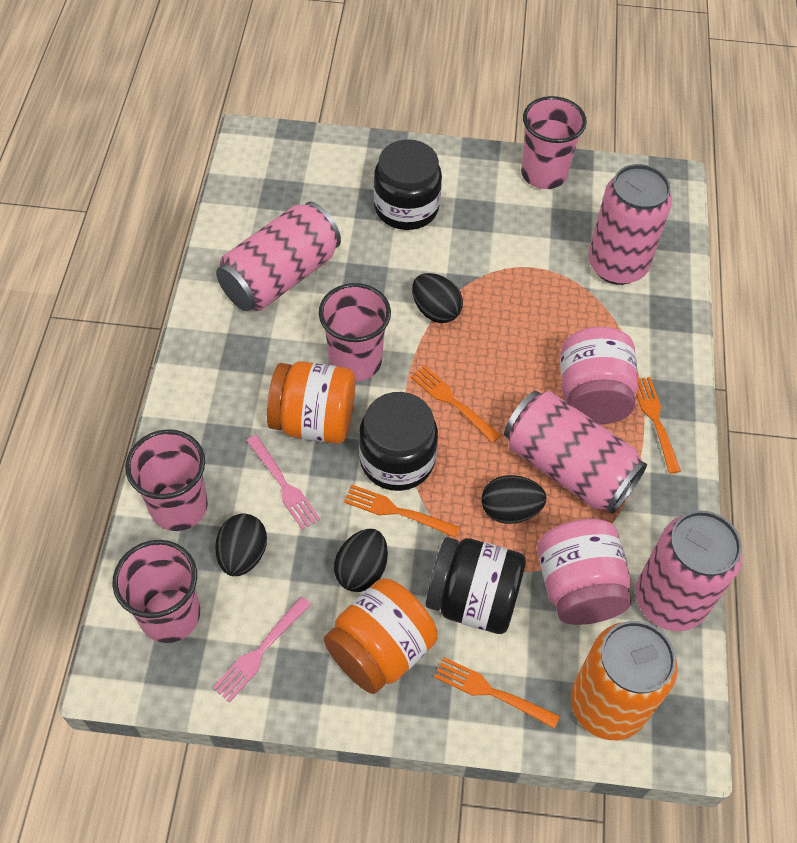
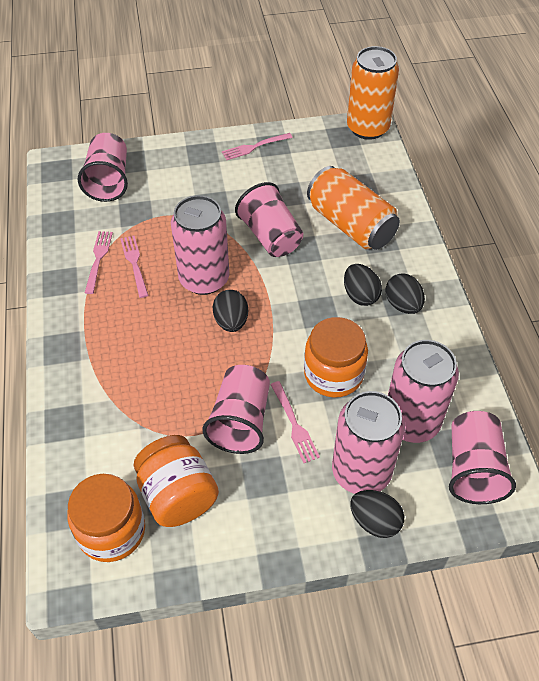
black jar: 3 -> 0
orange can: 1 -> 2
orange fork: 4 -> 0
orange jar: 2 -> 3
pink can: 4 -> 3
pink fork: 2 -> 4
pink jar: 2 -> 0

